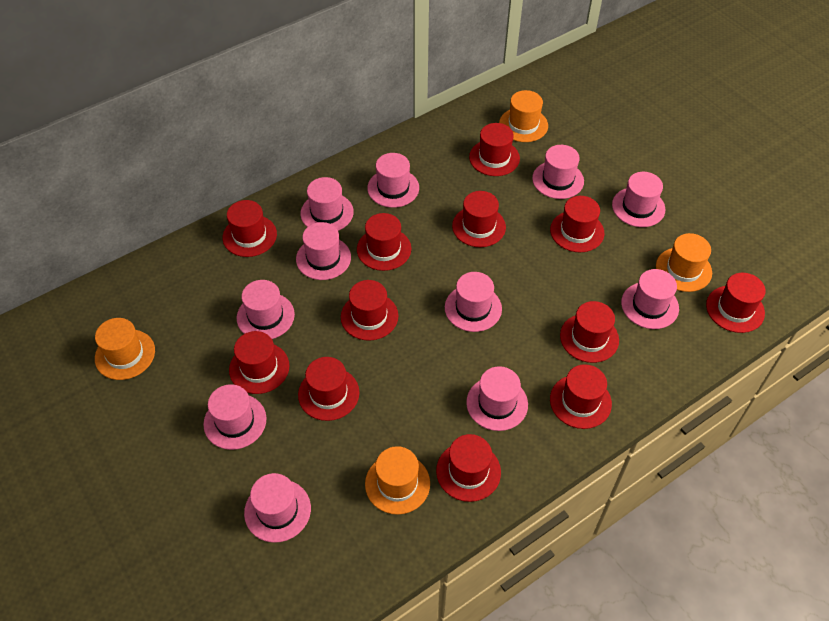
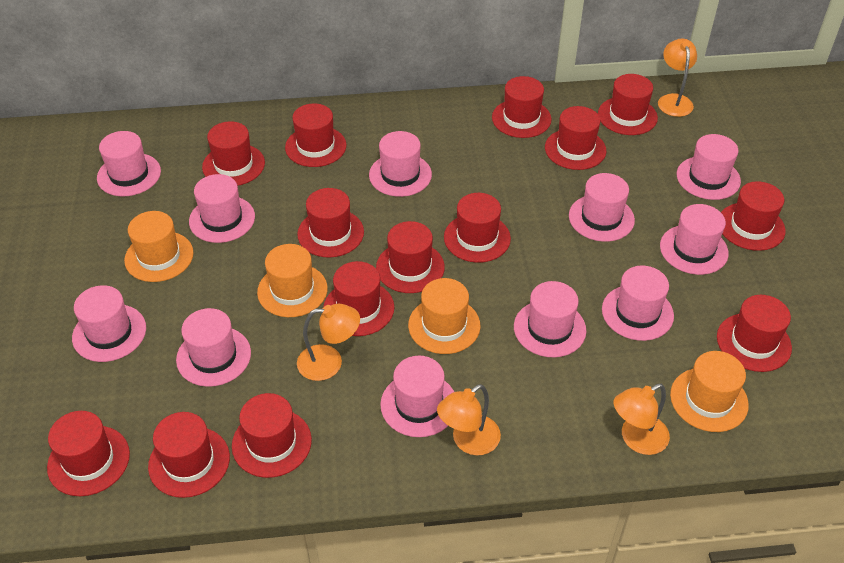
orange lamp: 0 -> 4
red hat: 12 -> 14

